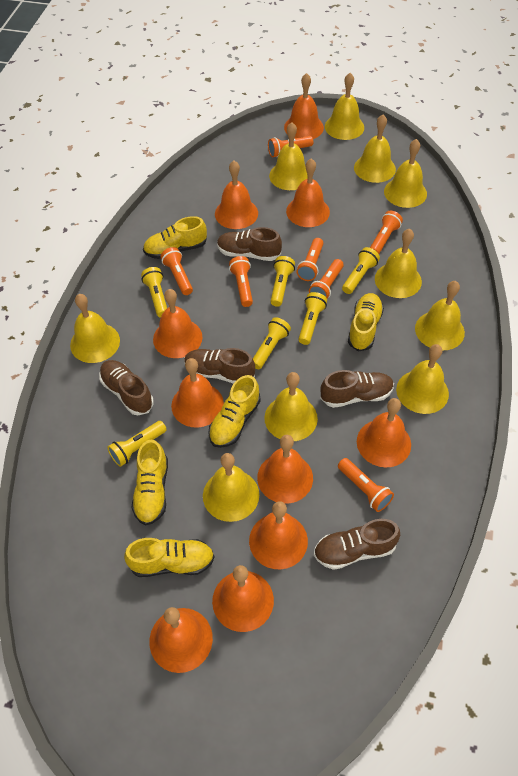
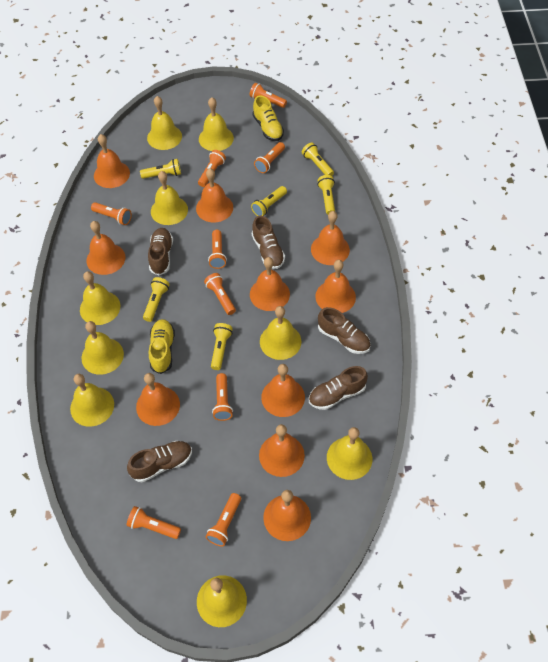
orange flashlight: 7 -> 9
yellow bell: 10 -> 9
yellow shoe: 5 -> 2

